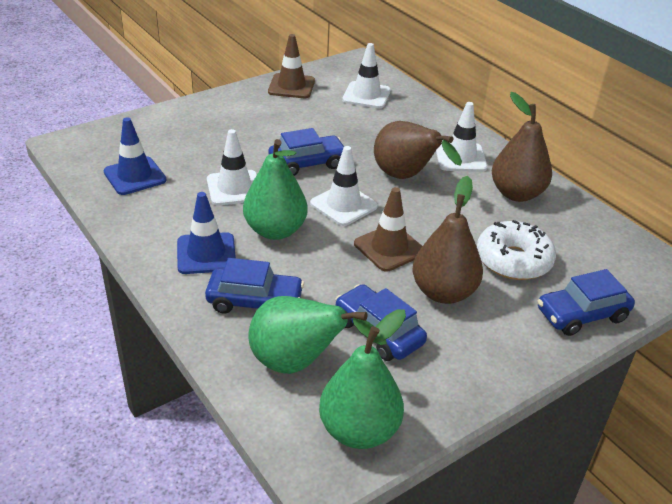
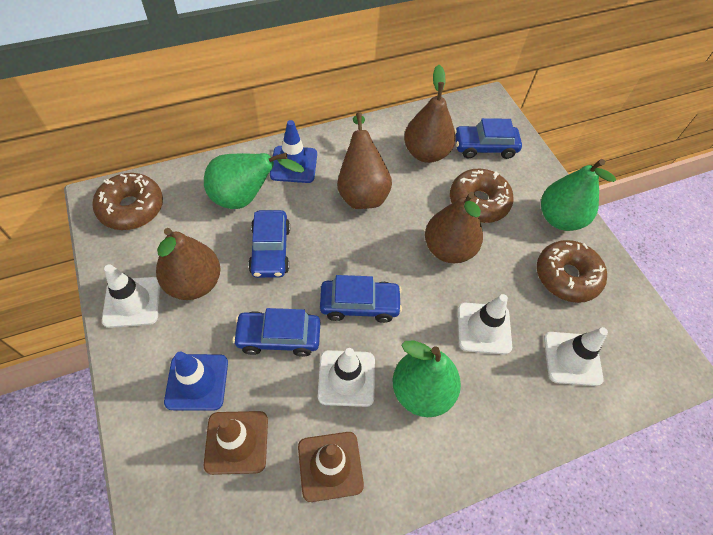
brown donut: 0 -> 3
brown pear: 3 -> 4
white donut: 1 -> 0

